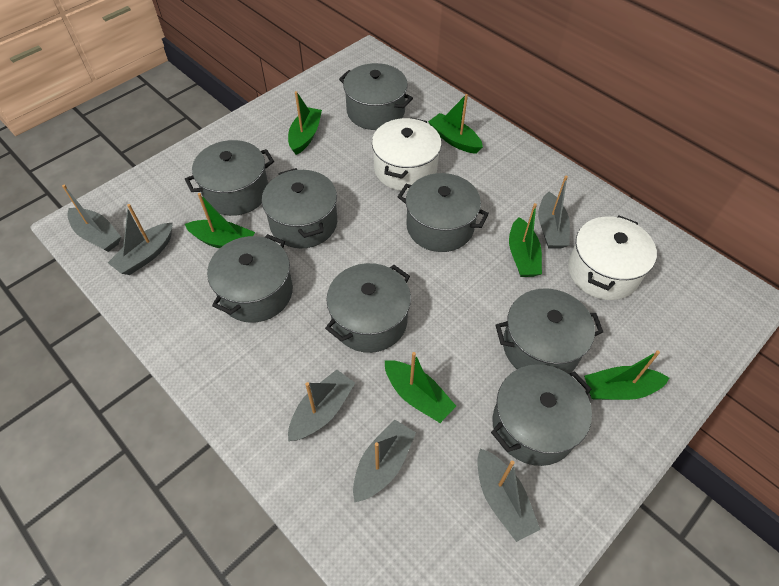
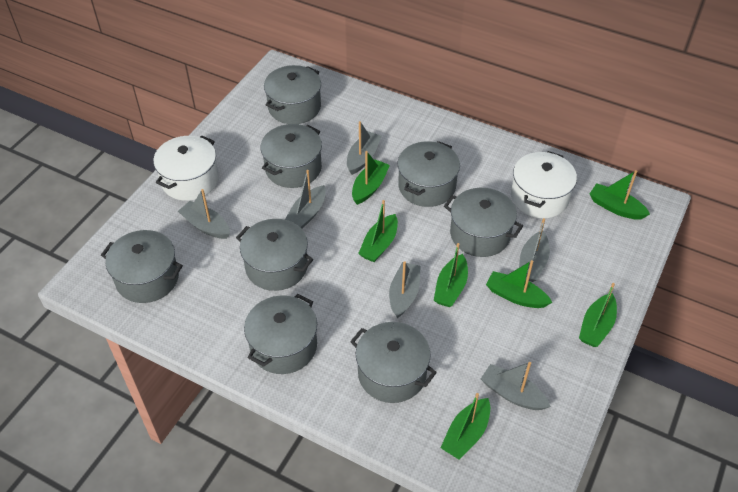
green boat: 6 -> 7

